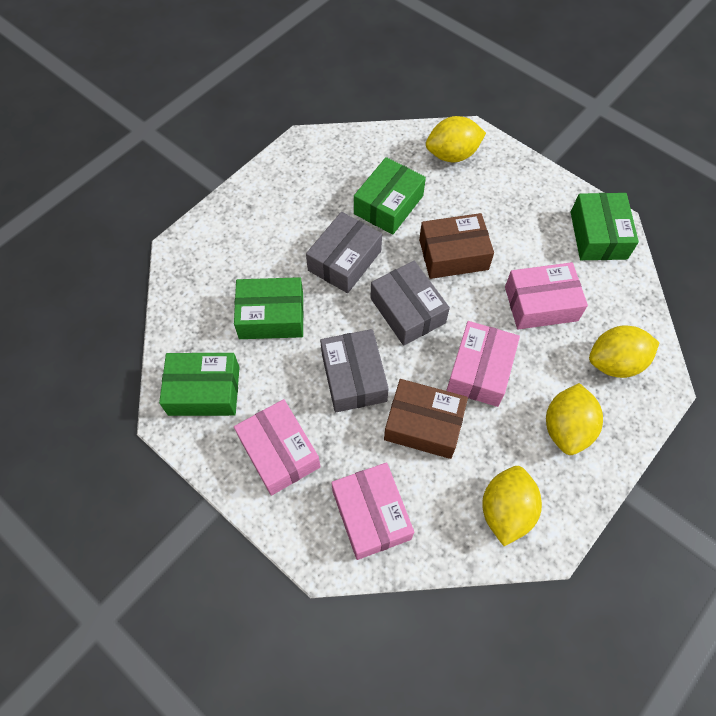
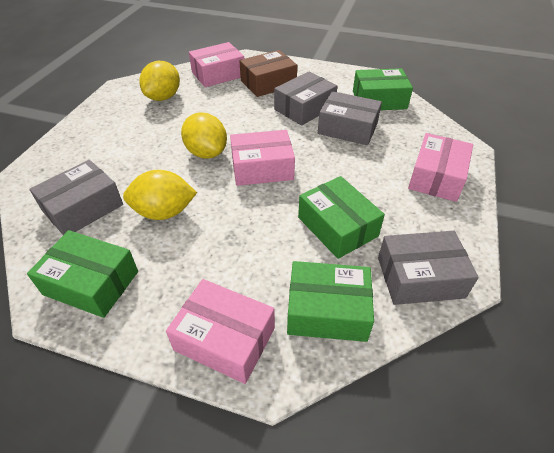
brown box: 2 -> 1
grey box: 3 -> 4
yellow lemon: 4 -> 3

